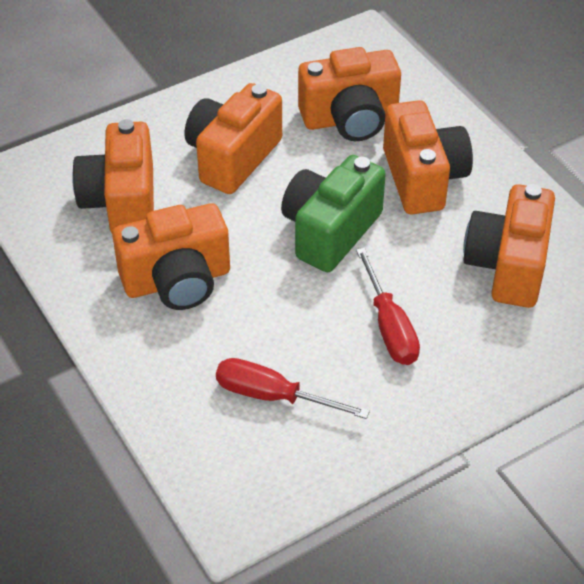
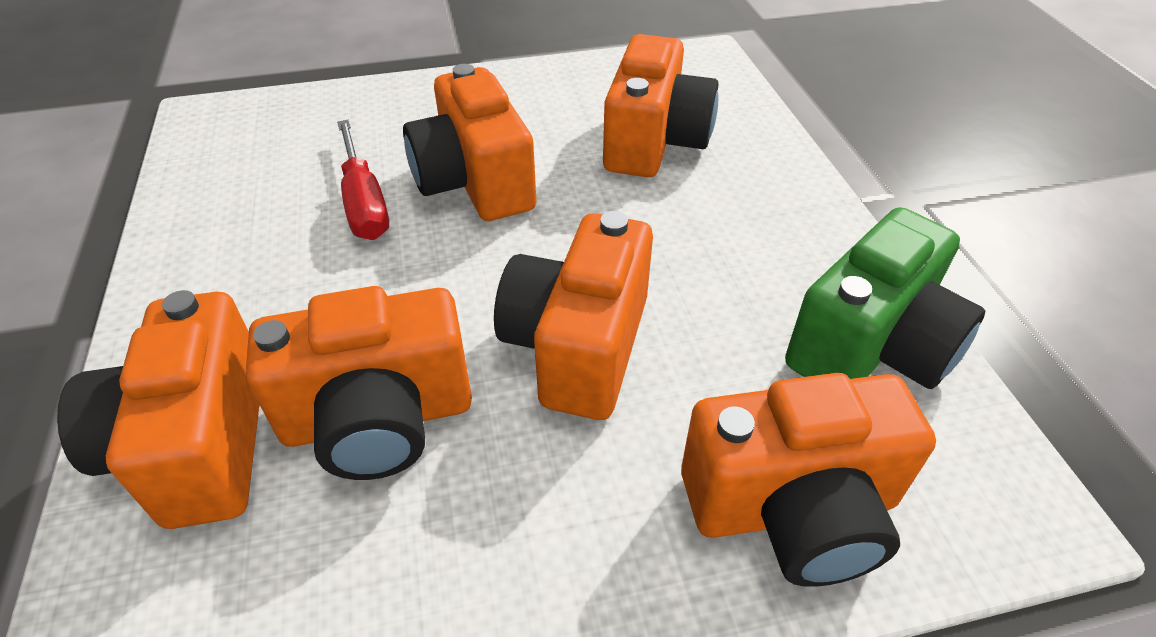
red screwdriver: 2 -> 1

